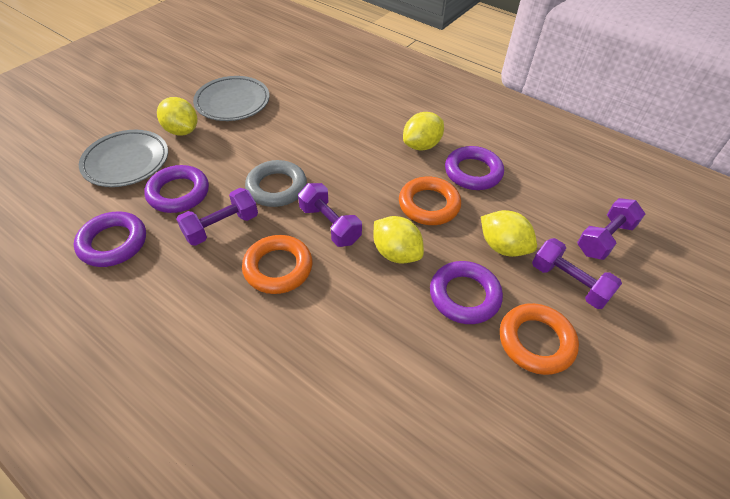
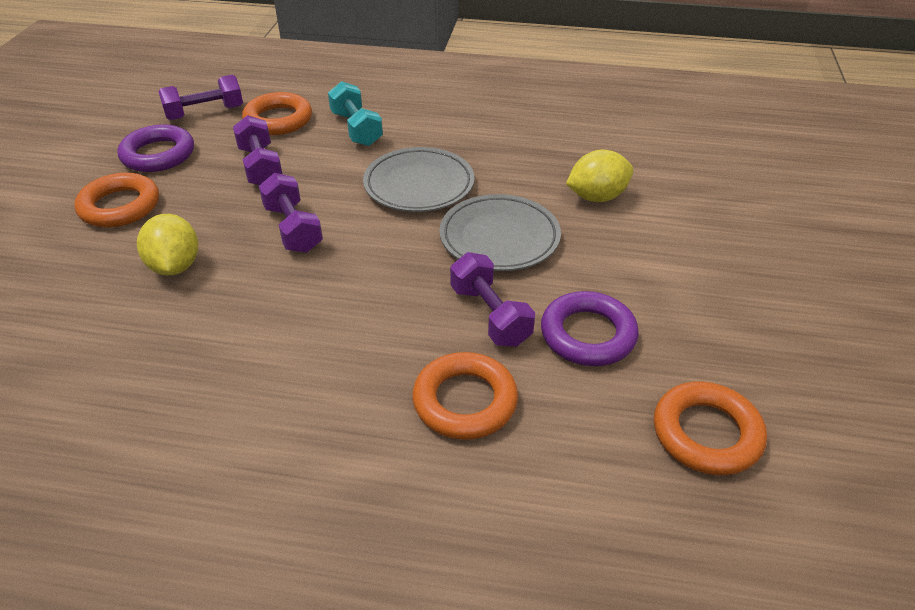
grey ring: 1 -> 0
orange ring: 3 -> 4
purple ring: 4 -> 2
turquoise dumbbell: 0 -> 1
yellow lemon: 4 -> 2

